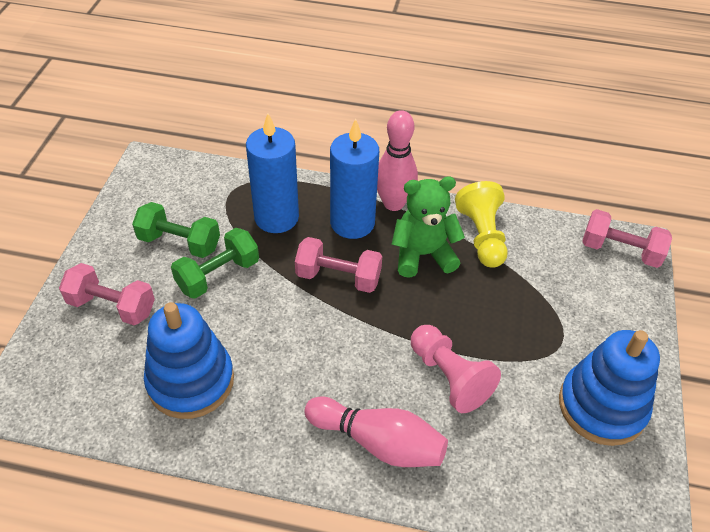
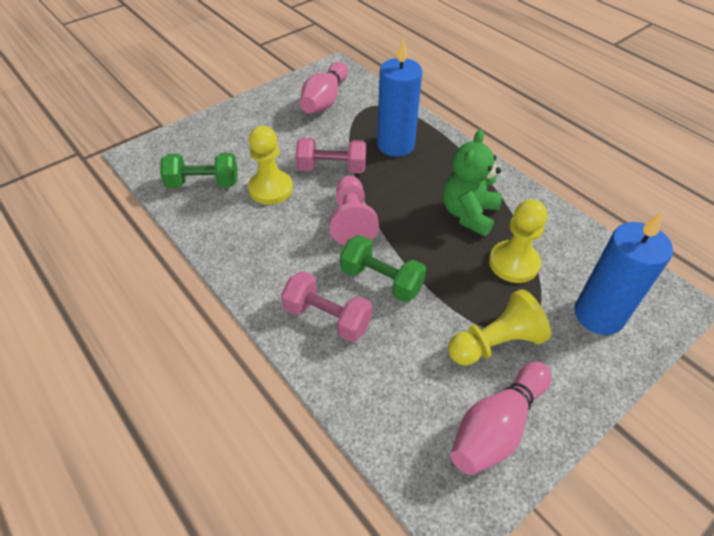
blue stacking toy: 2 -> 0
pink dumbbell: 3 -> 2
yellow pawn: 1 -> 3

